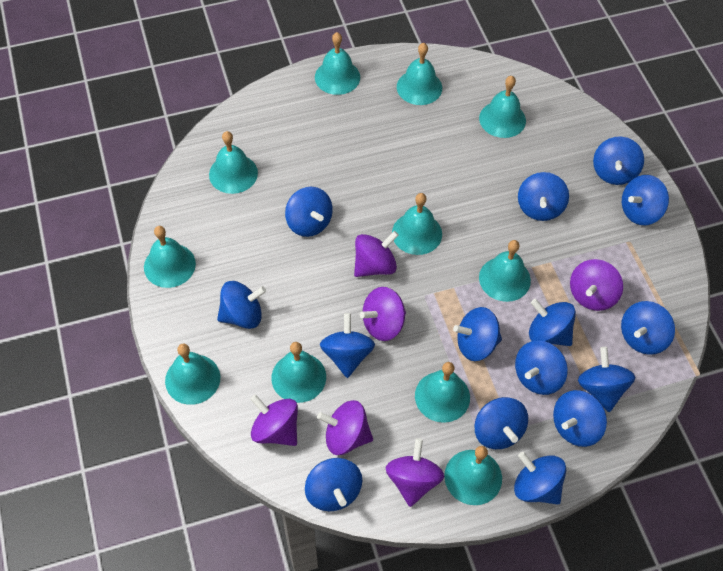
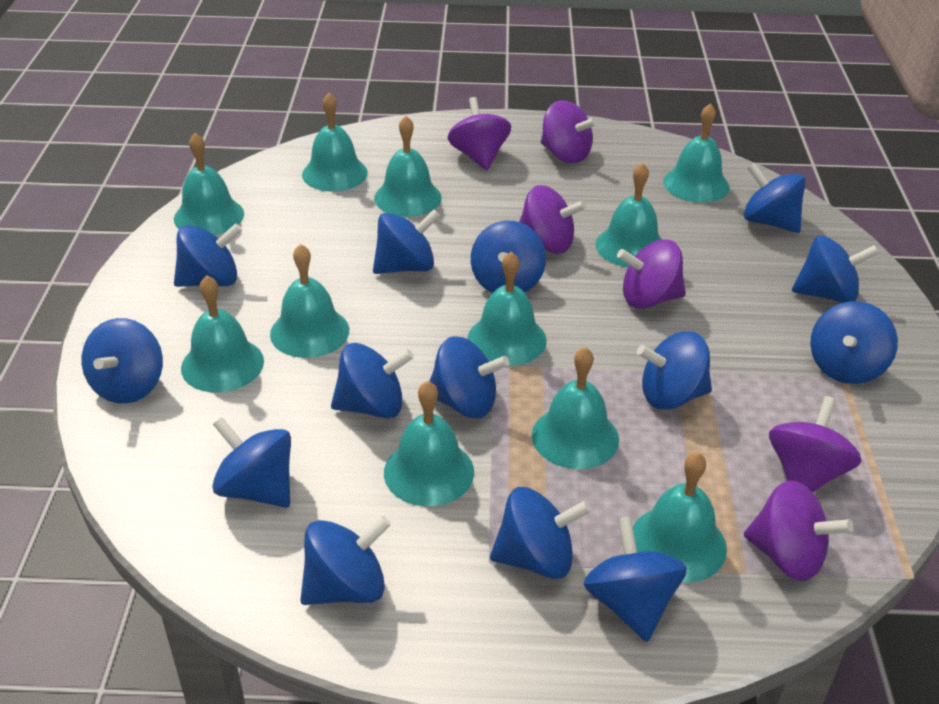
blue spinning top: 15 -> 14

